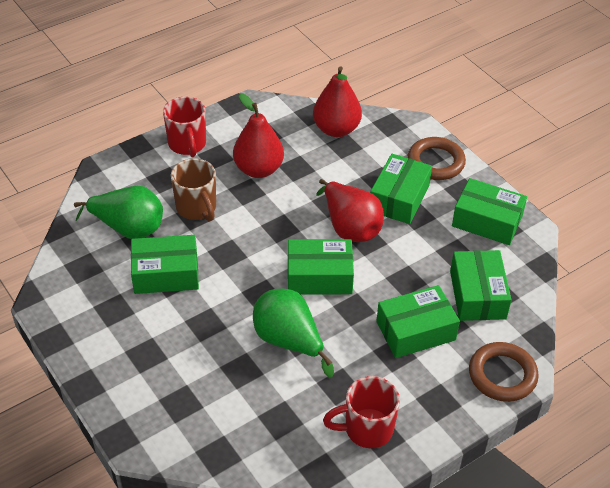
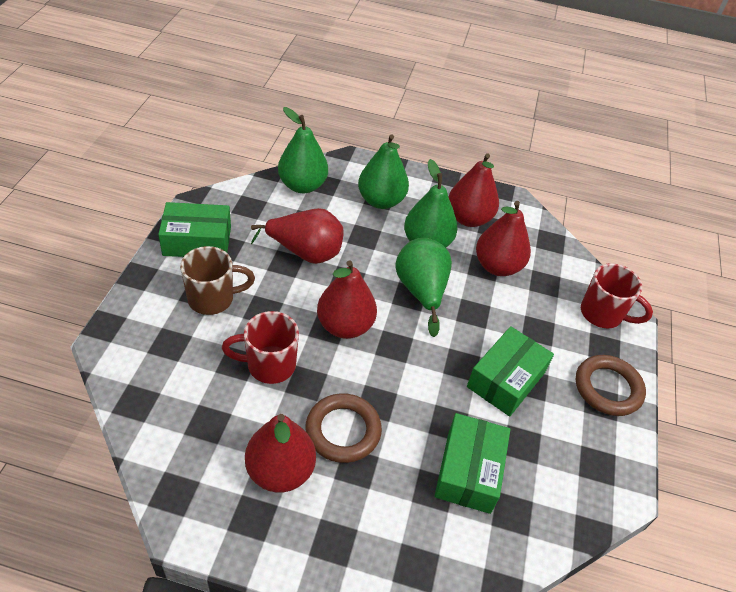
green box: 6 -> 3
green pear: 2 -> 4
red pear: 3 -> 5

